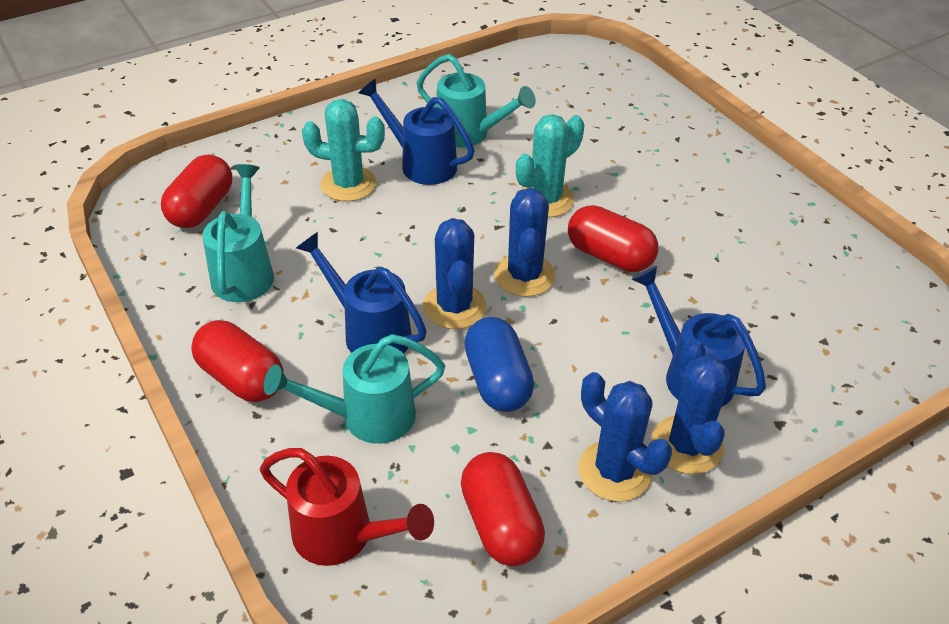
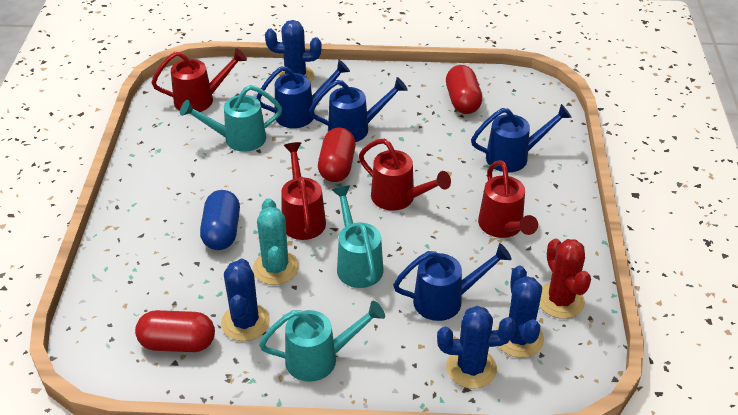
blue watering can: 3 -> 4
red cactus: 0 -> 1
red capsule: 4 -> 3
red watering can: 1 -> 4
turquoise cactus: 2 -> 1

